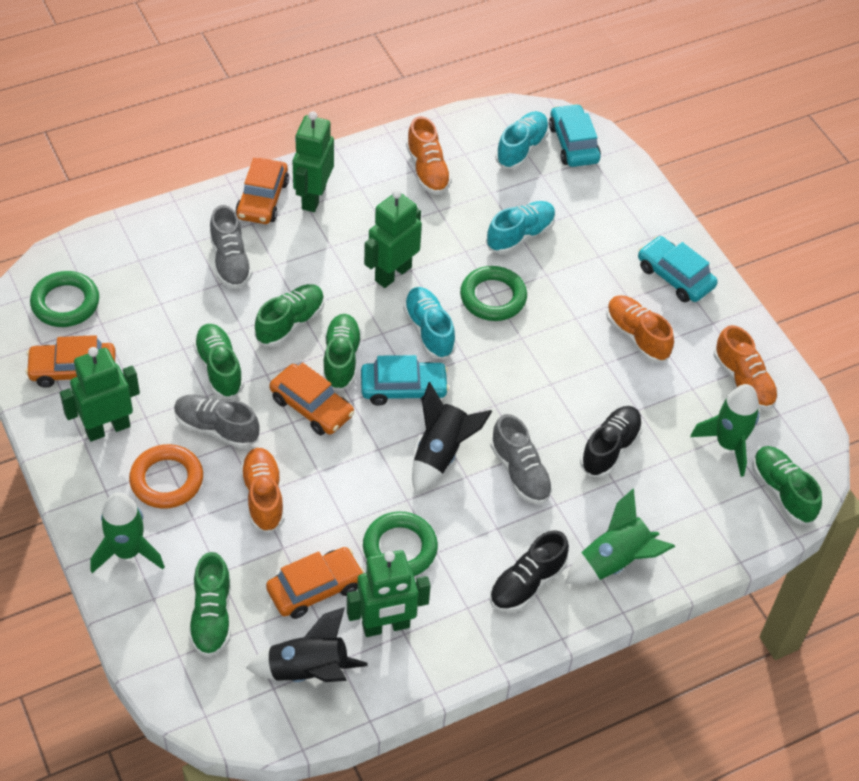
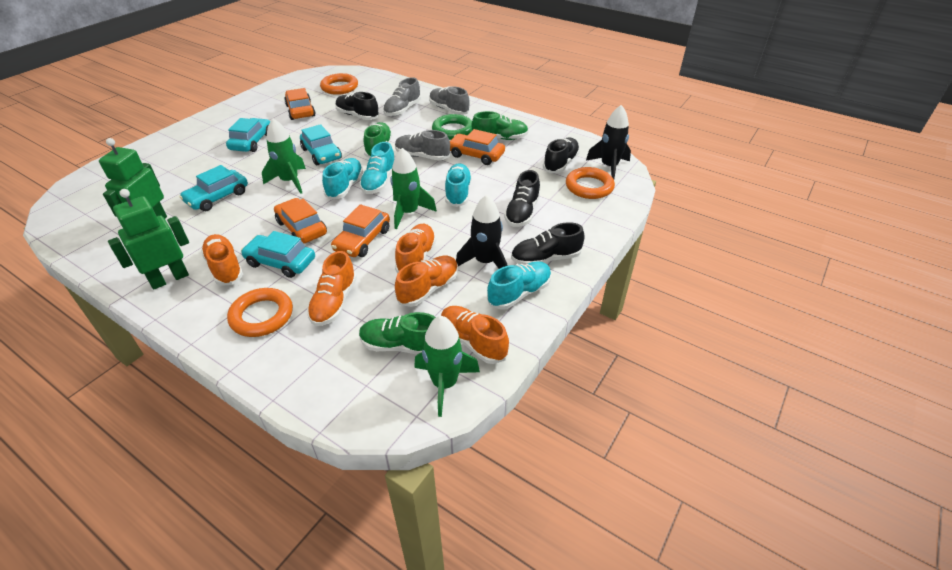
black shoe: 2 -> 4
green ring: 3 -> 1
green robot: 4 -> 2
green shoe: 5 -> 3
orange ring: 1 -> 3
orange shoe: 4 -> 5
turquoise car: 3 -> 4
turquoise shoe: 3 -> 4

